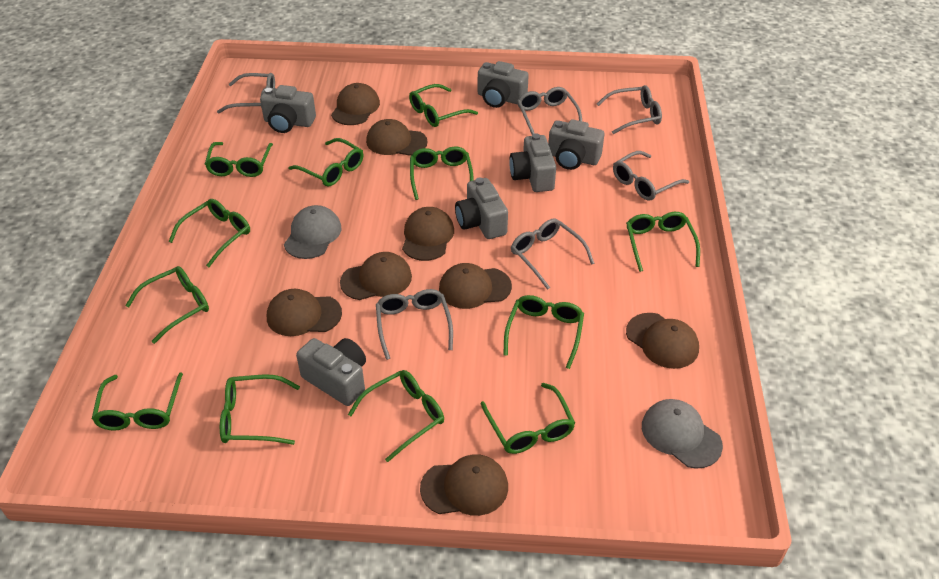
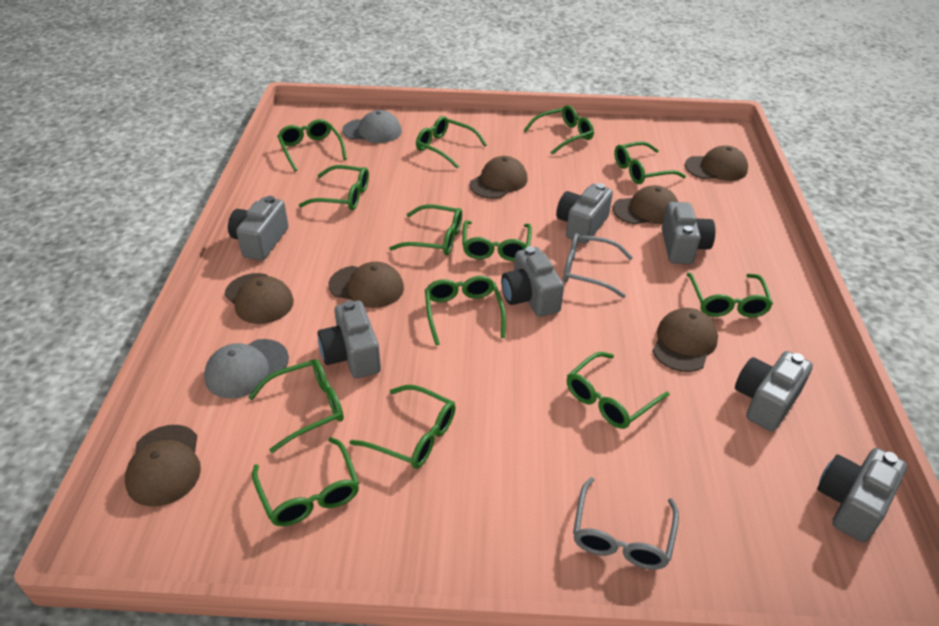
brown cap: 8 -> 7
green glasses: 12 -> 13
grey camera: 6 -> 7
grey glasses: 6 -> 2

